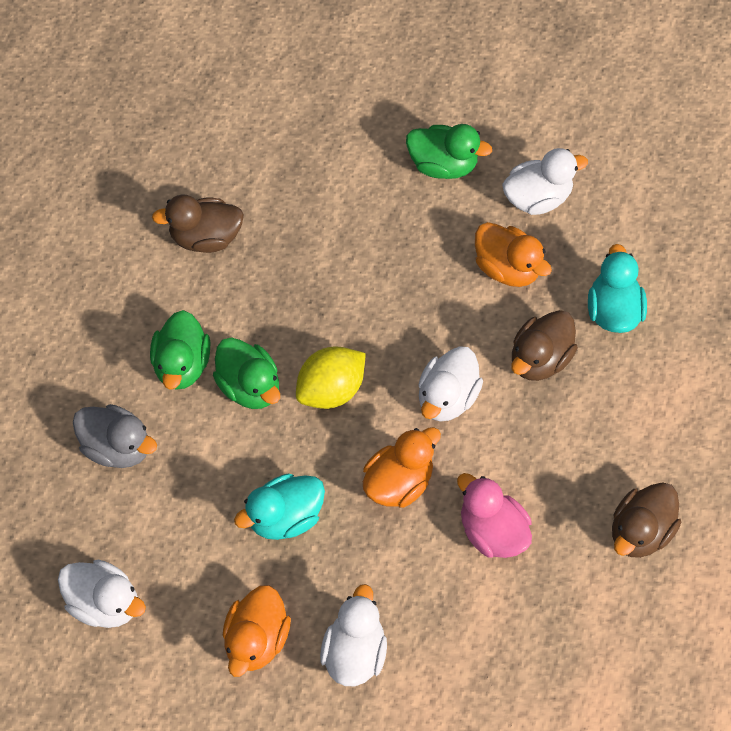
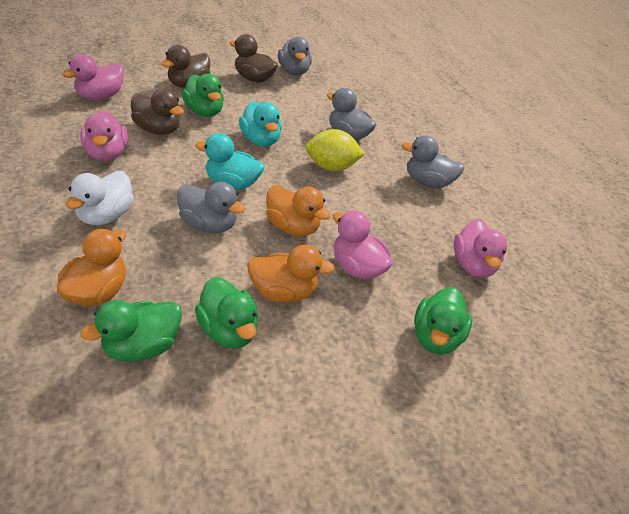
green duck: 3 -> 4
grey duck: 1 -> 4
pink duck: 1 -> 4
white duck: 4 -> 1

